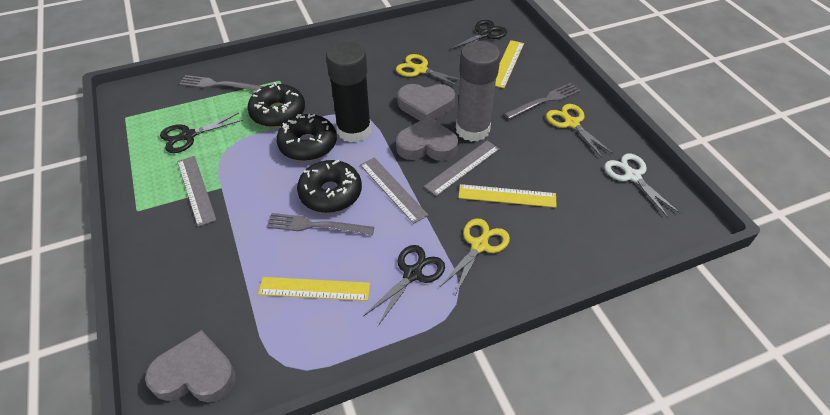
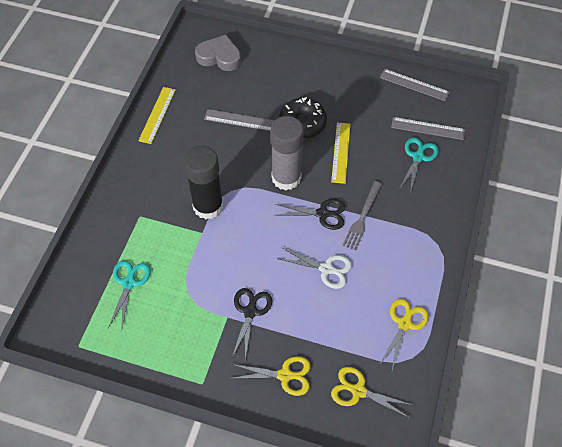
black donut: 3 -> 1
black scissors: 3 -> 2
grey fork: 3 -> 1
grey heart: 3 -> 1
turquoise scissors: 0 -> 2
yellow ruler: 3 -> 2

